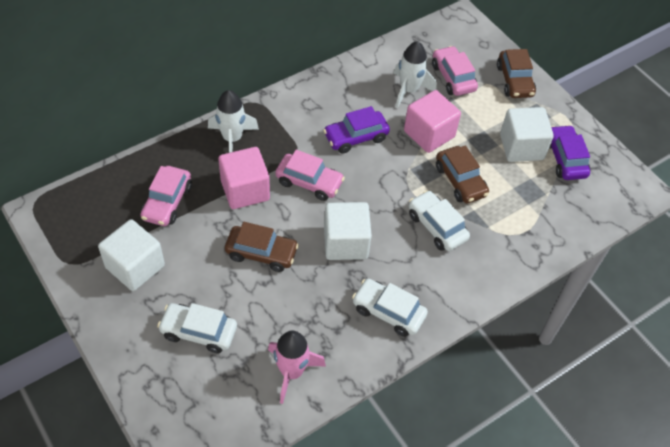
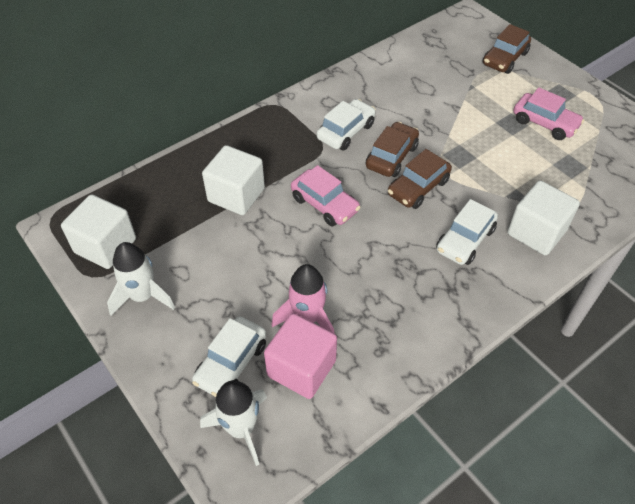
pink car: 3 -> 2
pink cube: 2 -> 1
purple car: 2 -> 0

